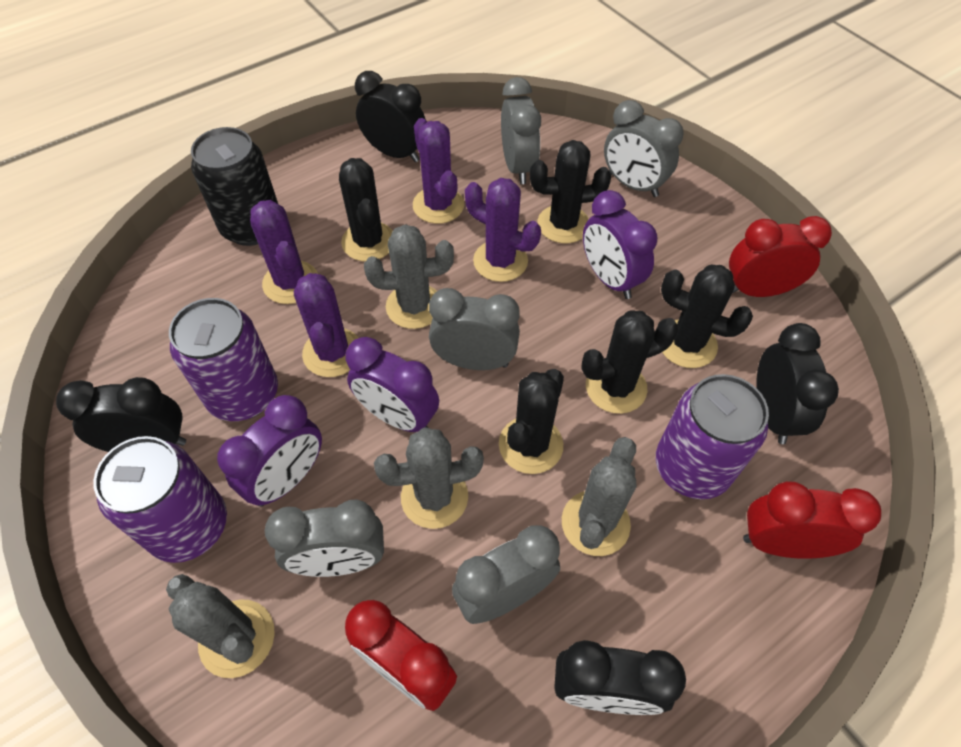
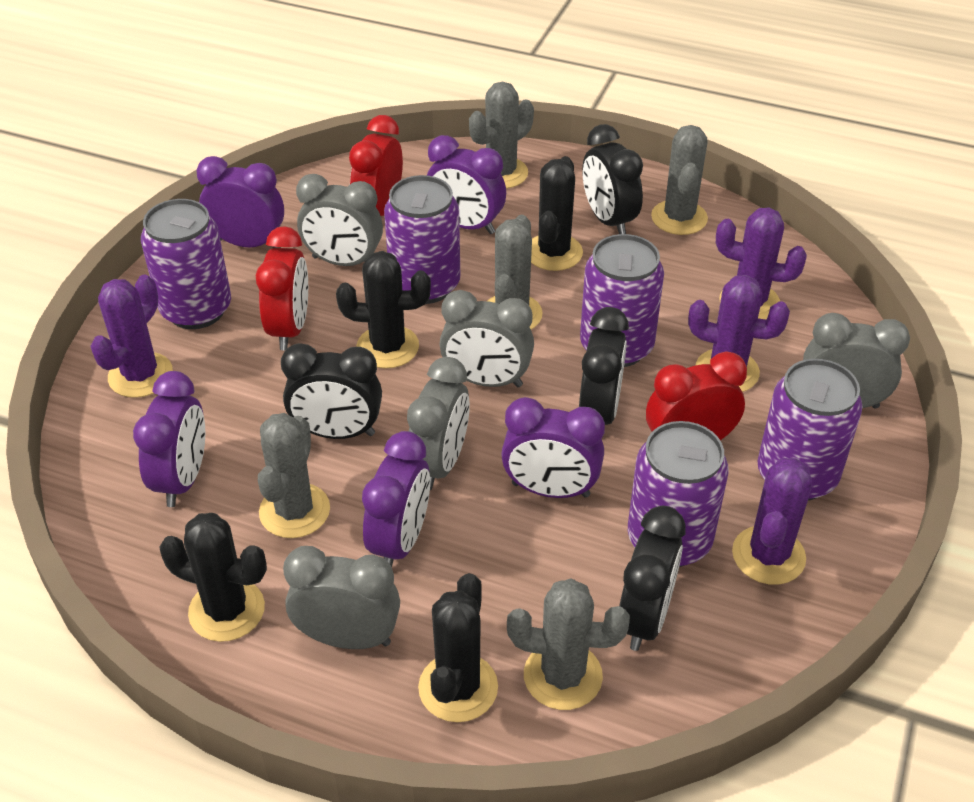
black cactus: 5 -> 4
black can: 1 -> 0
grey cactus: 4 -> 5
purple can: 3 -> 5
purple clock: 3 -> 5

